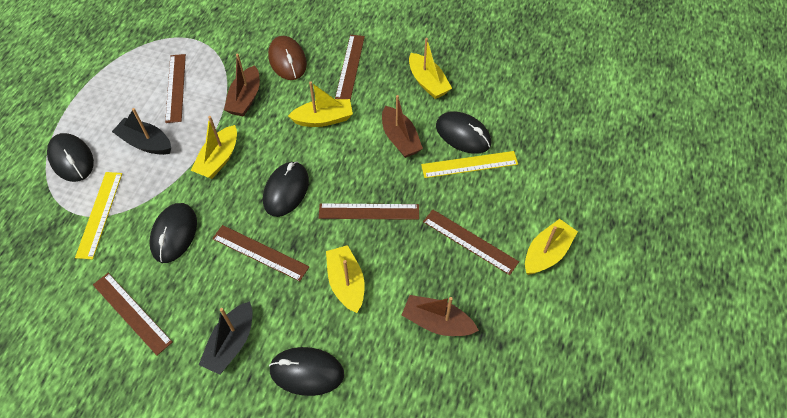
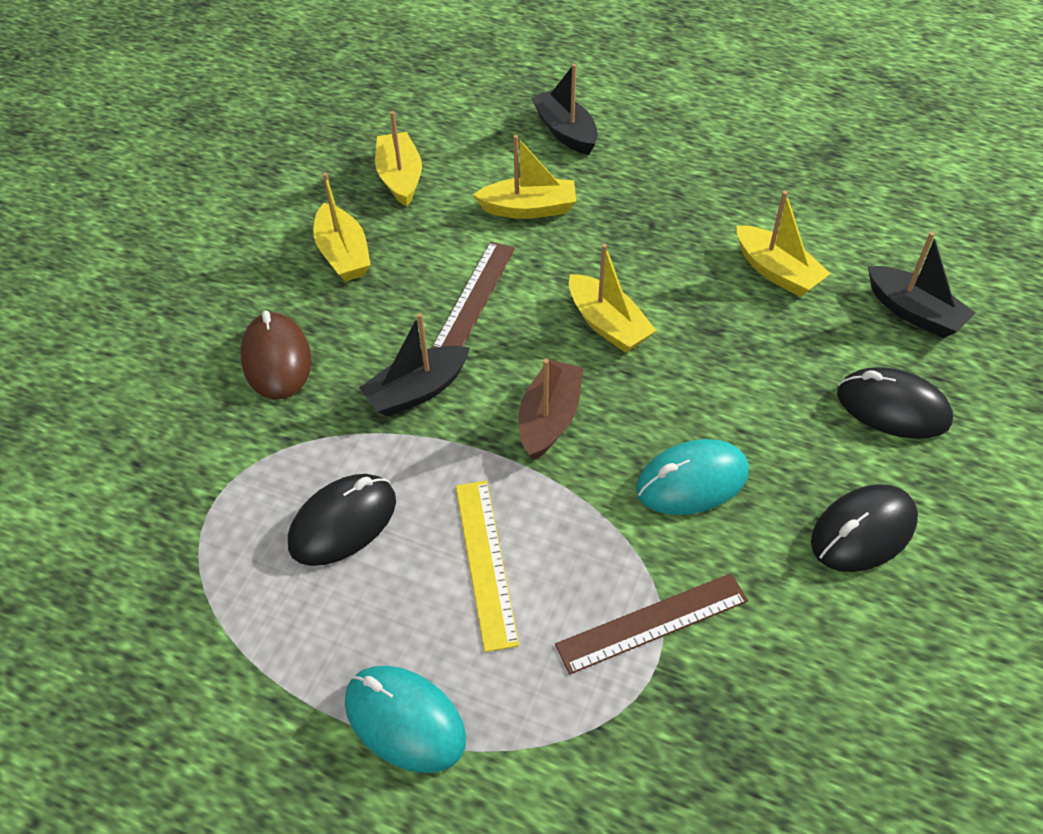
black boat: 2 -> 3
black mouse: 5 -> 3
brown boat: 3 -> 1
brown ruler: 6 -> 2
turquoise mouse: 0 -> 2
yellow ruler: 2 -> 1

